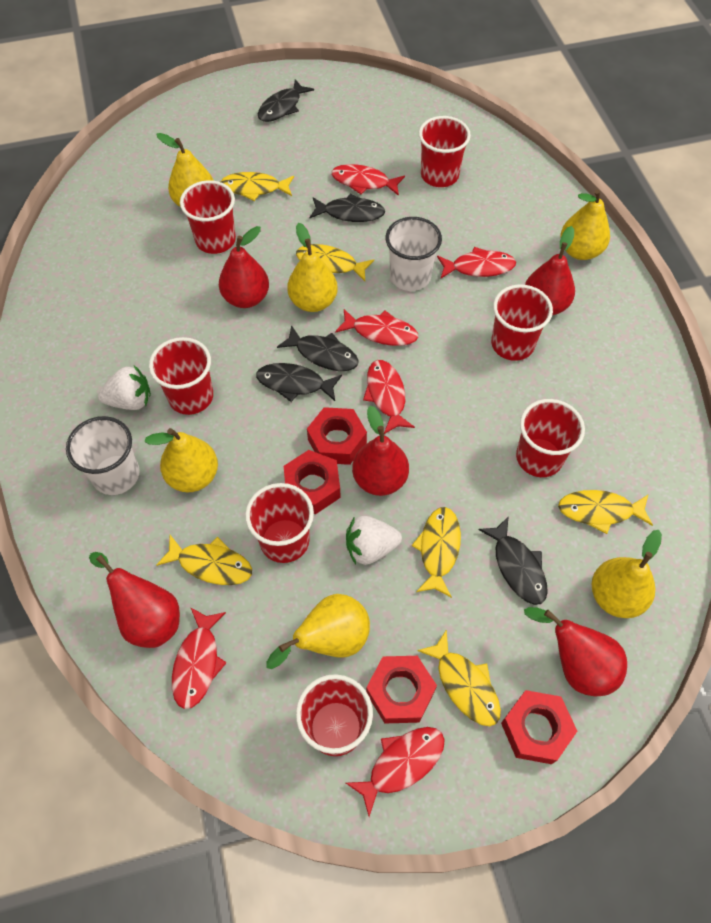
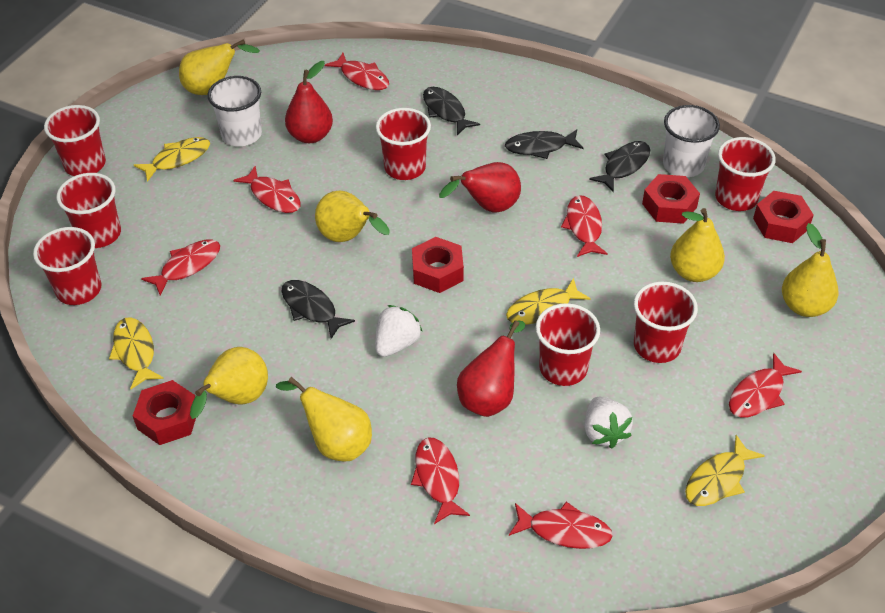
black fish: 5 -> 4
red fish: 6 -> 7
red pear: 5 -> 3
yellow fish: 6 -> 4

